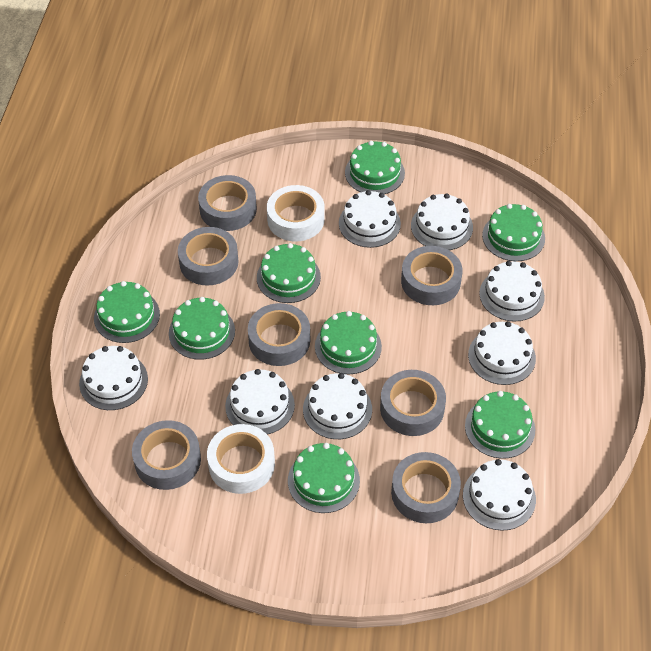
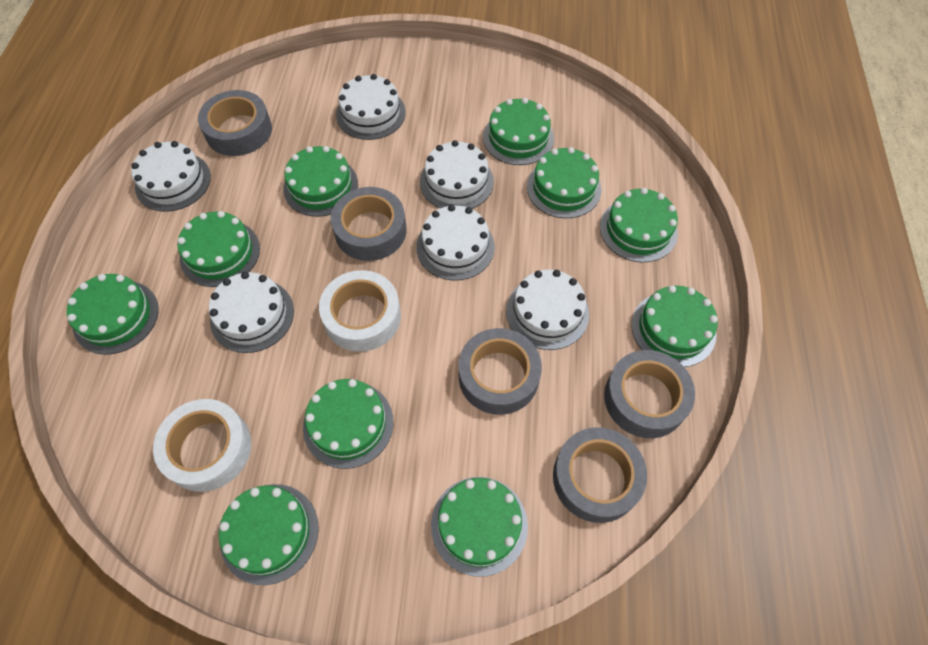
green cake: 8 -> 10
grey tape: 7 -> 5
white cake: 8 -> 6

